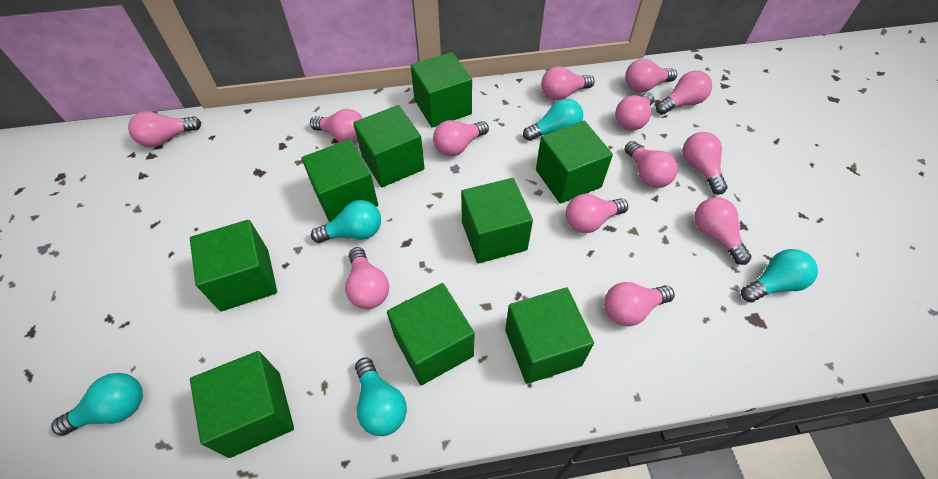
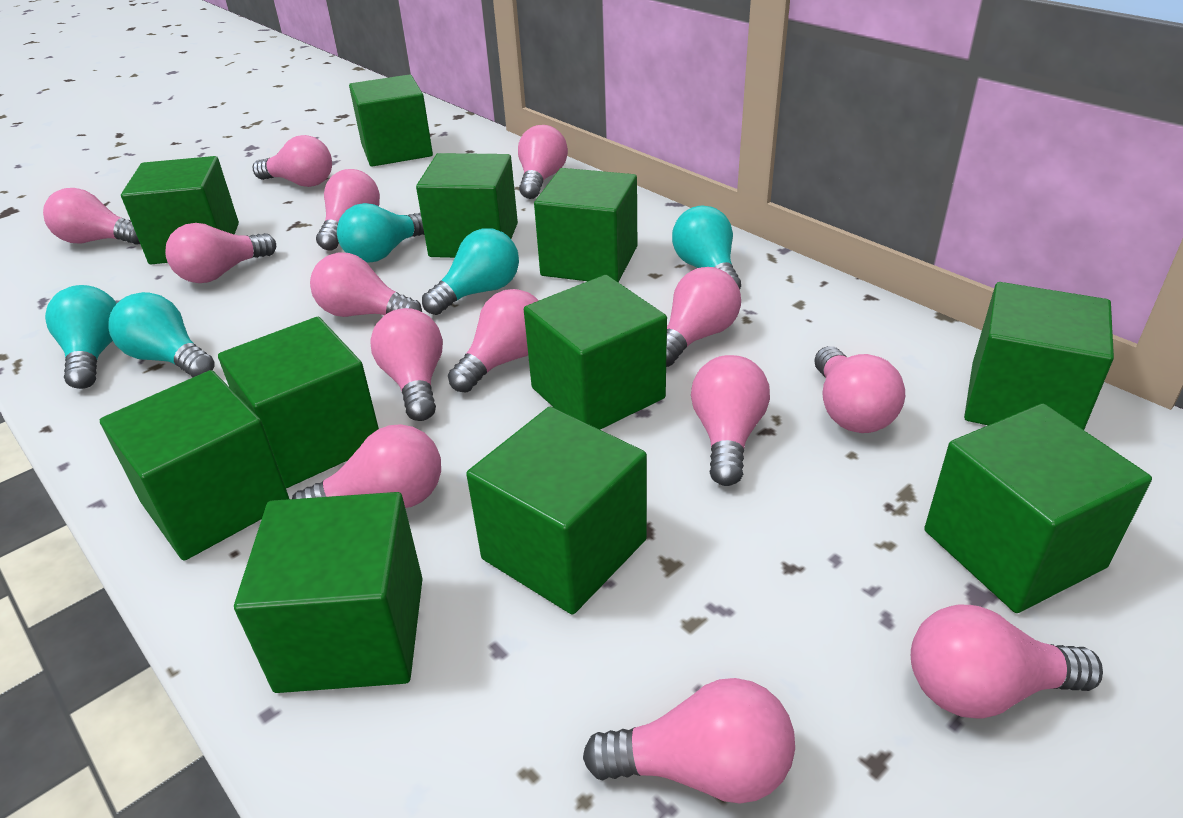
green cube: 9 -> 11
pink light bulb: 13 -> 14

